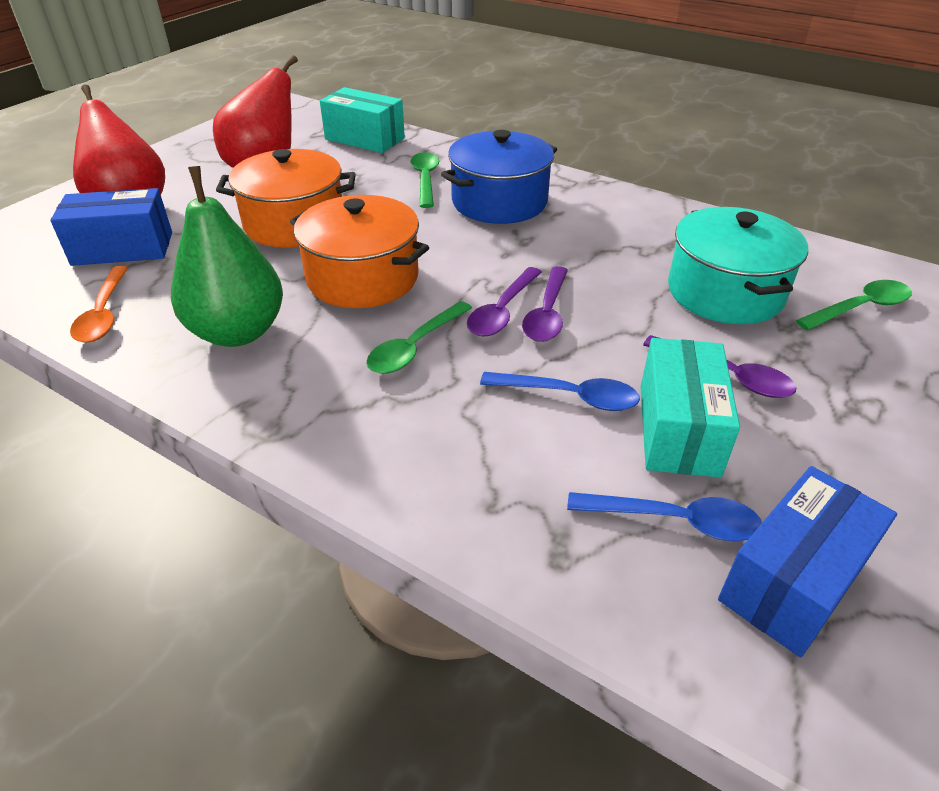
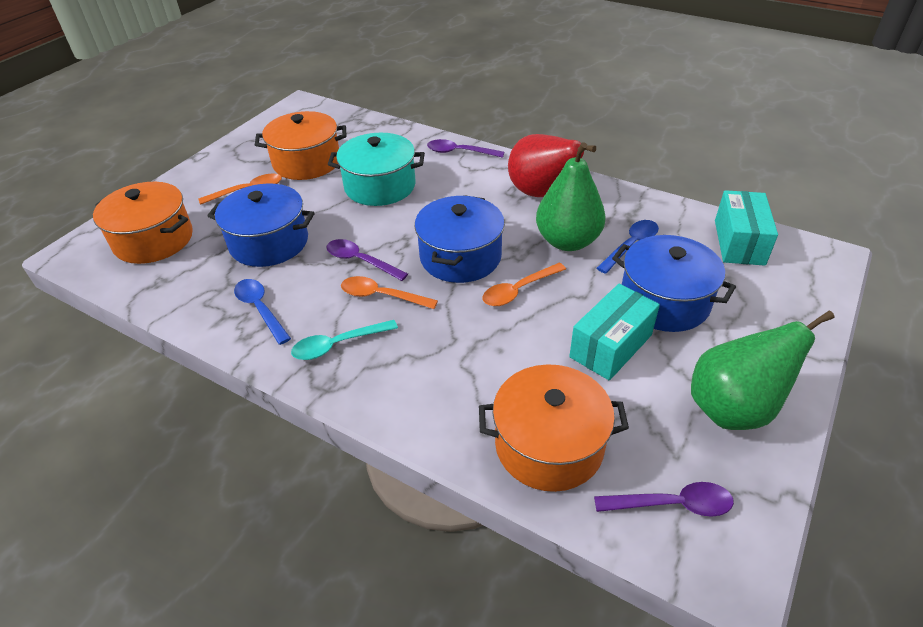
blue box: 2 -> 0
blue pot: 1 -> 3
green pear: 1 -> 2
green spoon: 3 -> 0
orange pot: 2 -> 3
orange spoon: 1 -> 3
red pear: 2 -> 1
turquoise spoon: 0 -> 1

